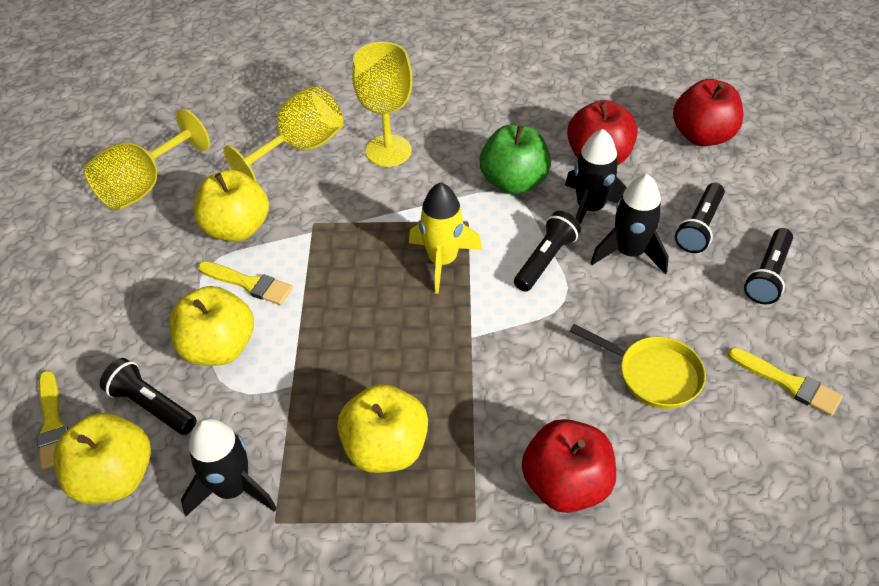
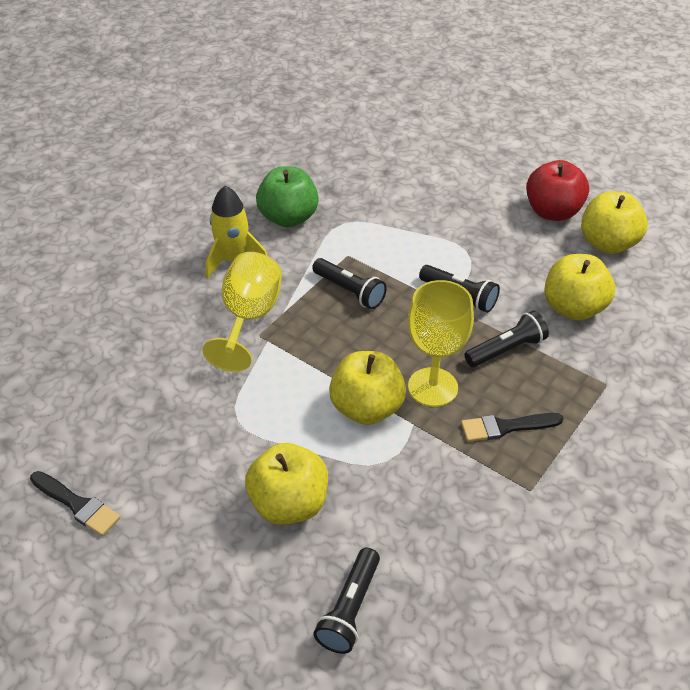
black brush: 0 -> 2
black rocket: 3 -> 0
red apple: 3 -> 1
yellow brush: 3 -> 0
yellow goblet: 3 -> 2
yellow pan: 1 -> 0

